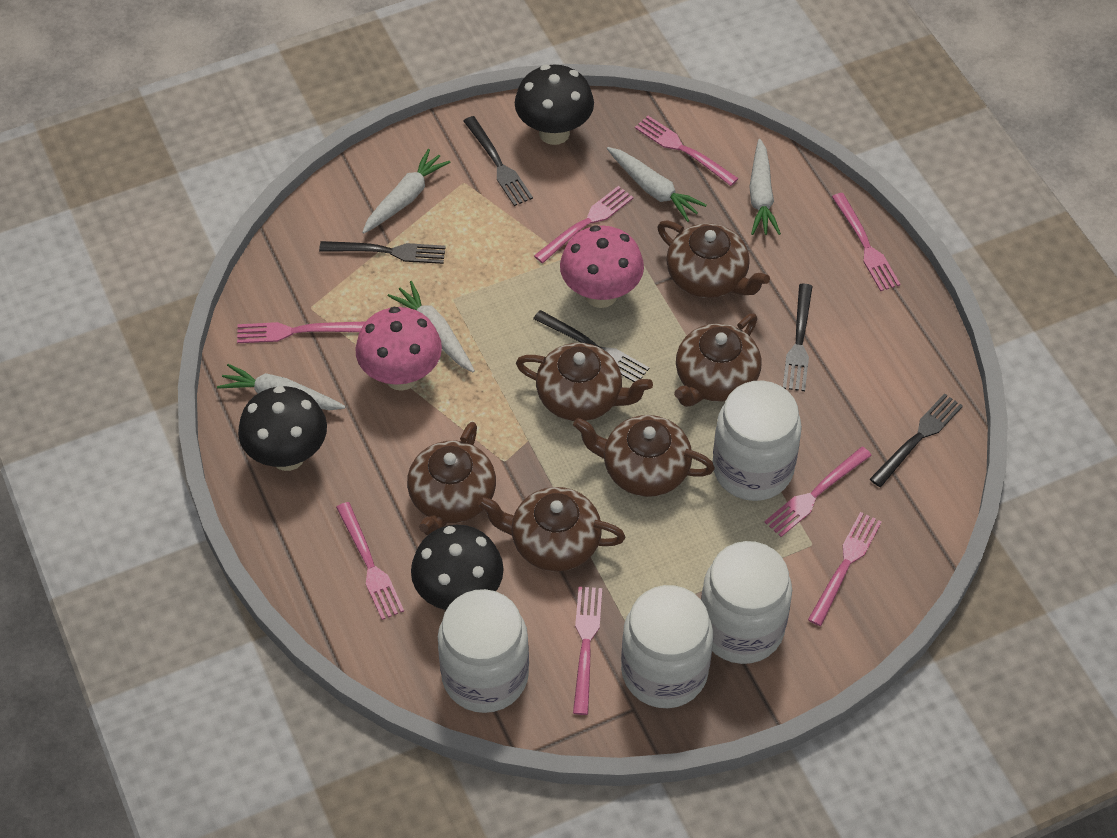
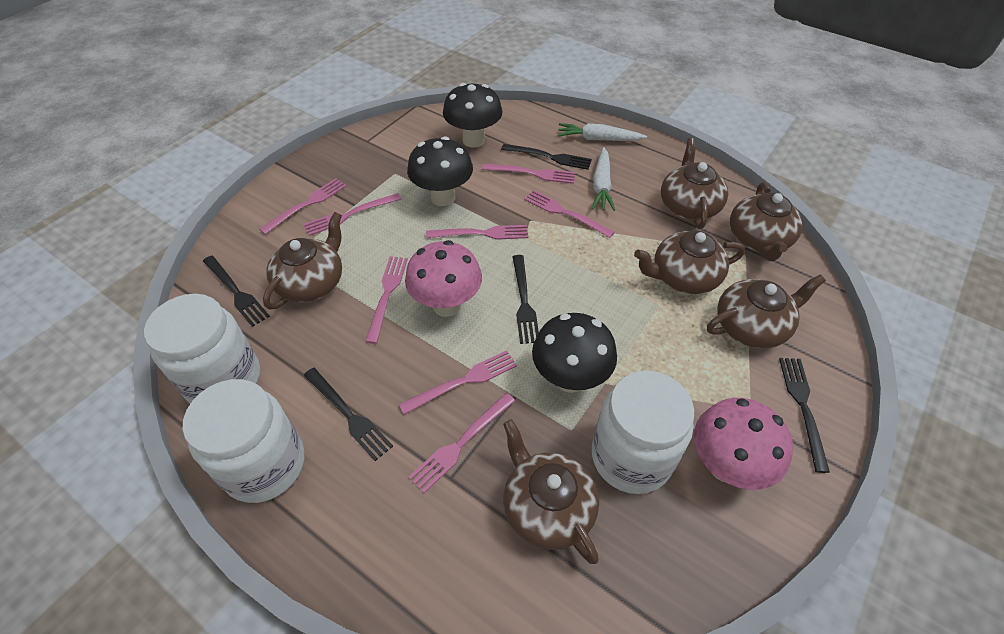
white carrot: 5 -> 2
white jar: 4 -> 3

